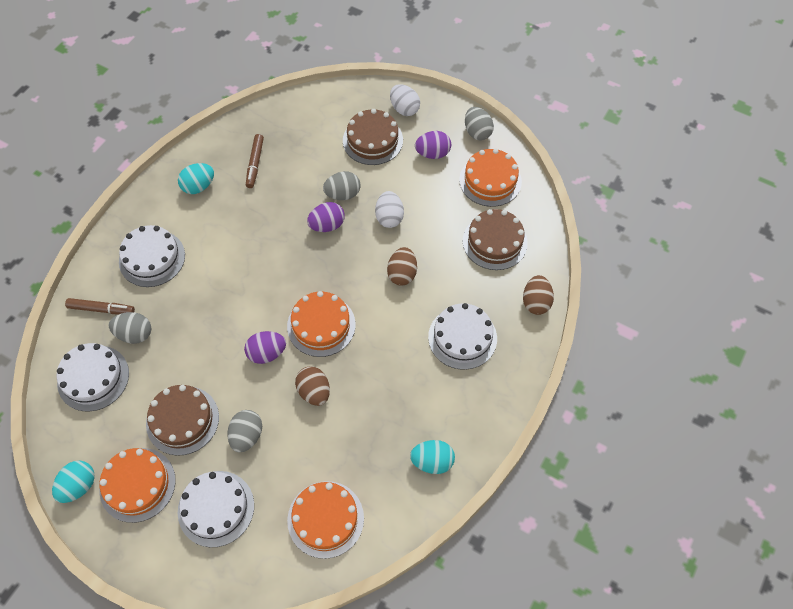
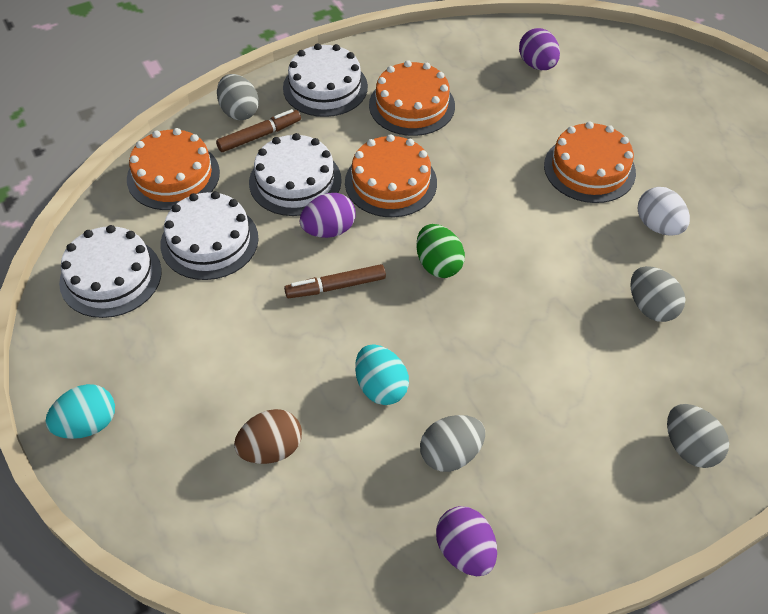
brown cake: 3 -> 0
brown egg: 3 -> 1
green egg: 0 -> 1
turquoise egg: 3 -> 2
white egg: 2 -> 1

